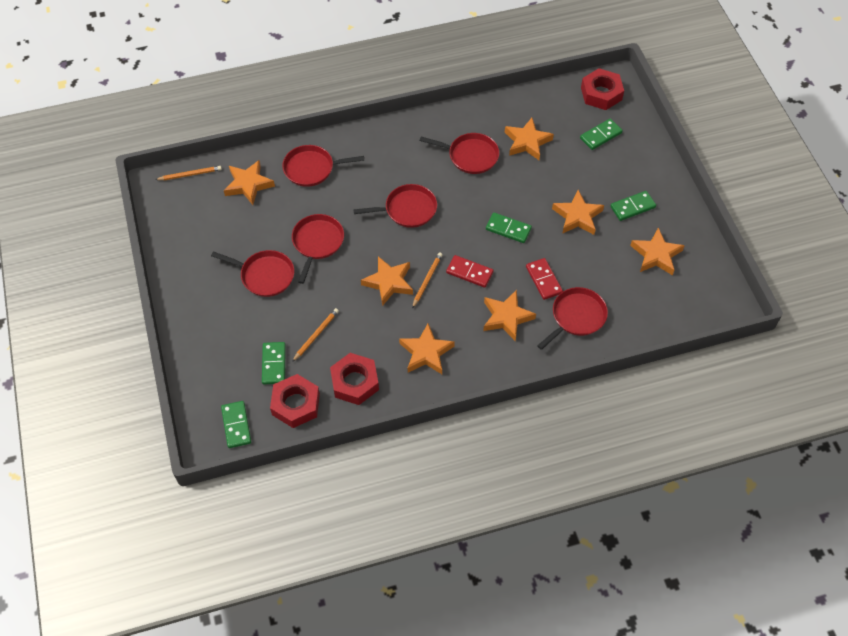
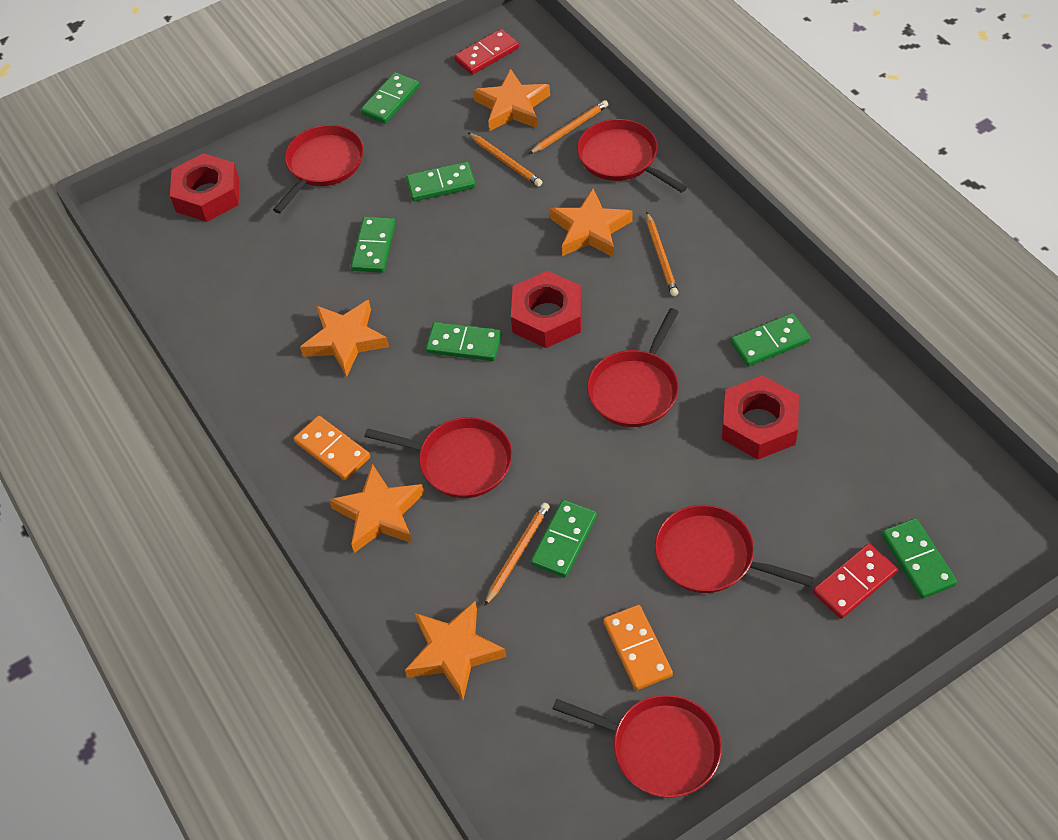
green domino: 5 -> 7
orange domino: 0 -> 2
orange pencil: 3 -> 4
orange star: 7 -> 5

